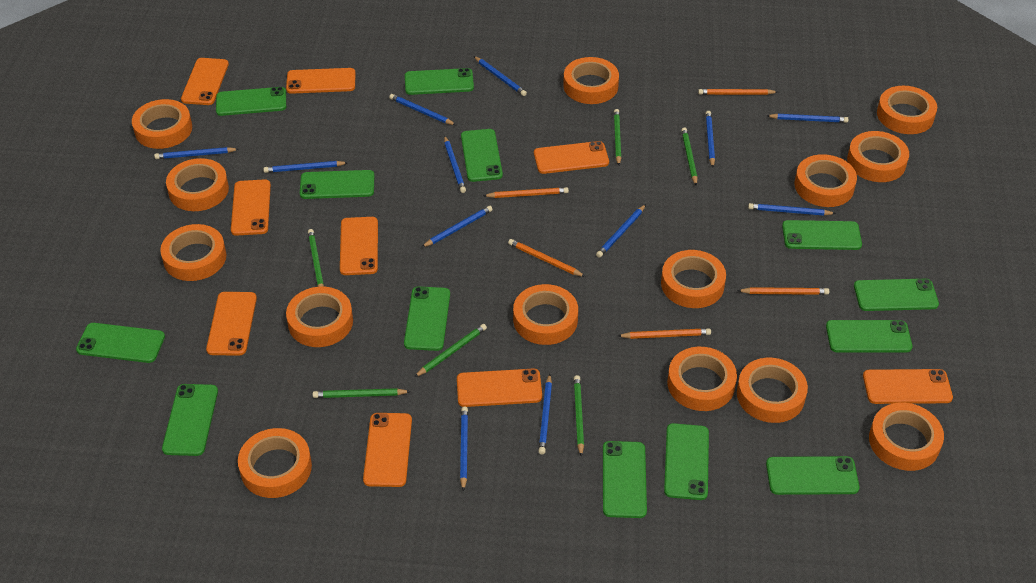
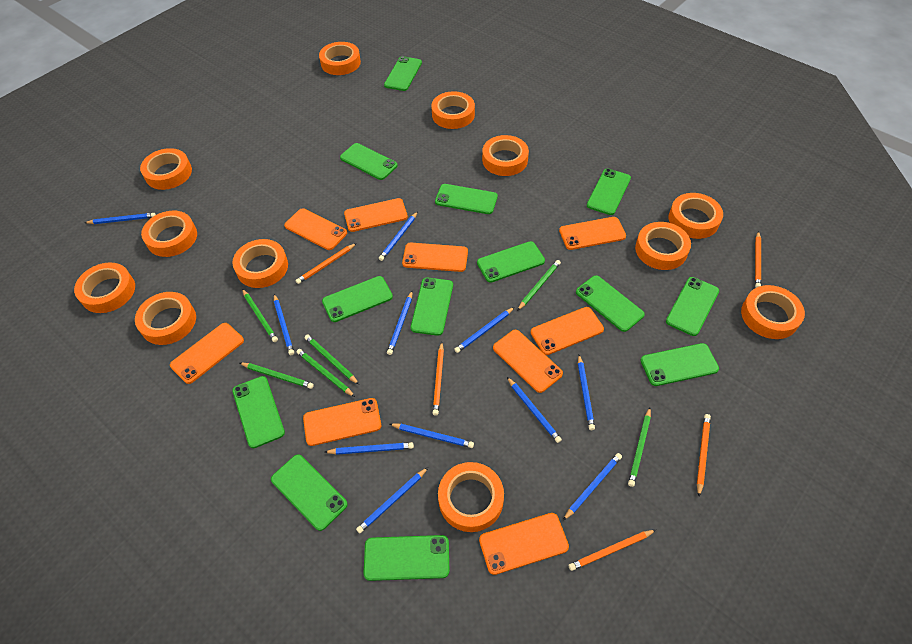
blue pencil: 12 -> 11
orange tape: 14 -> 12

